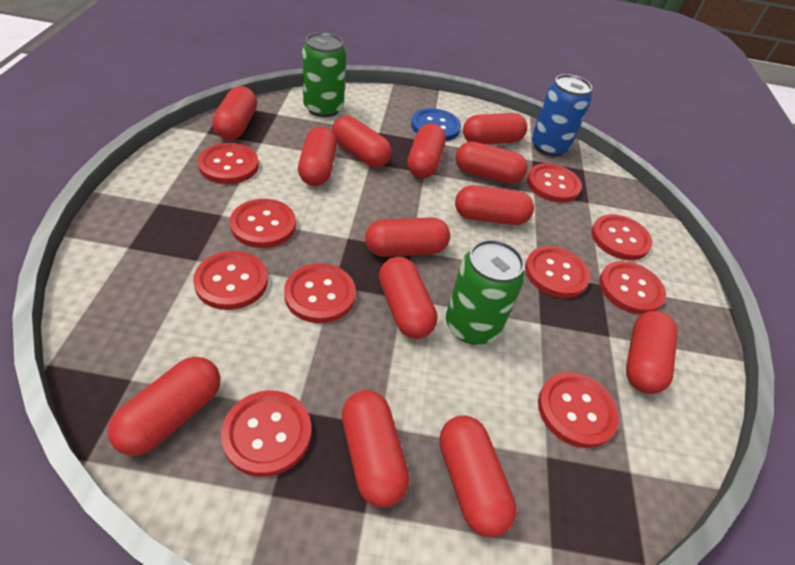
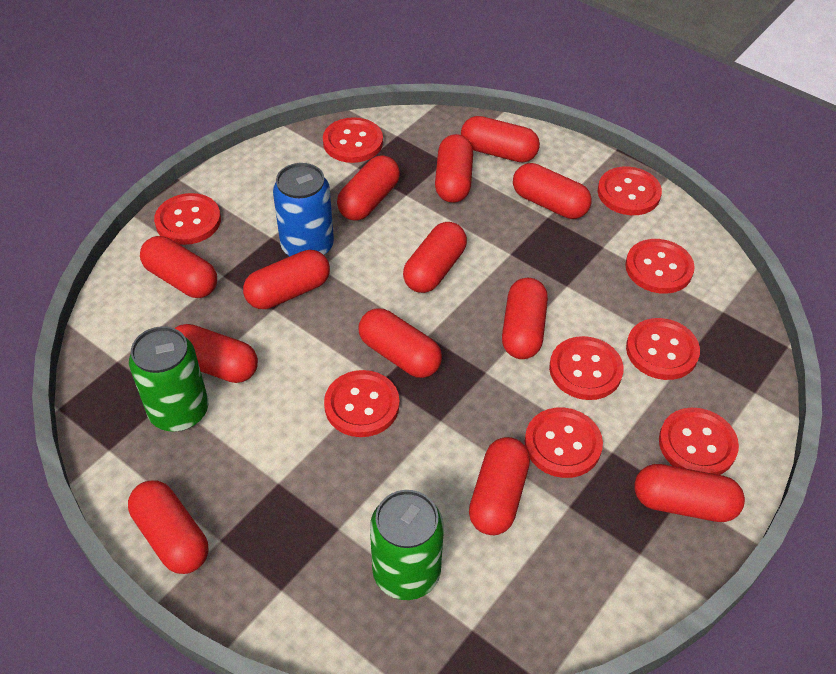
blue button: 1 -> 0
red button: 10 -> 9

